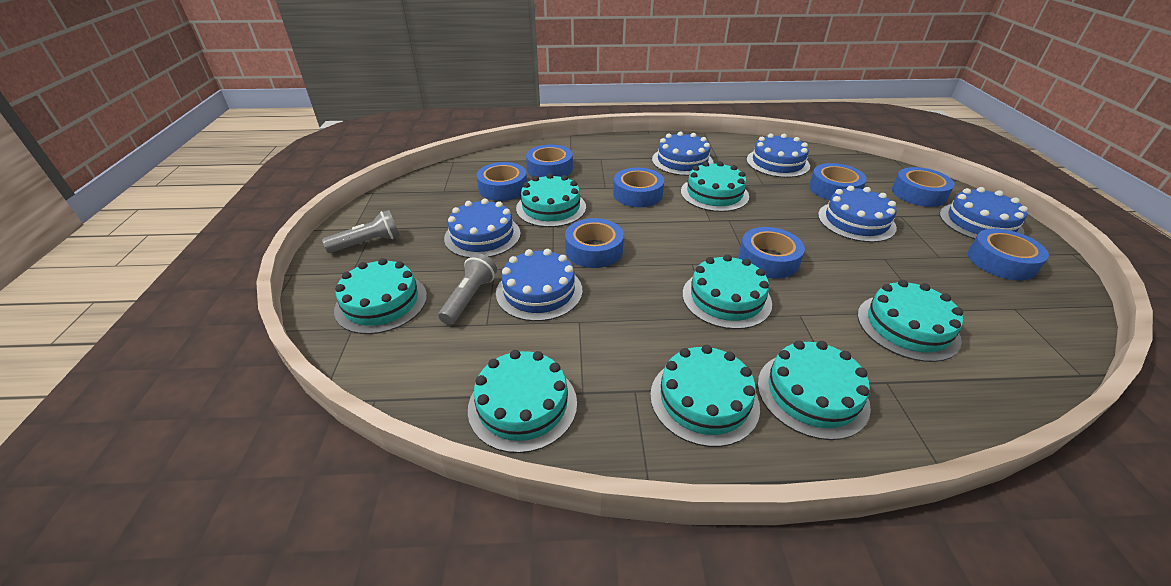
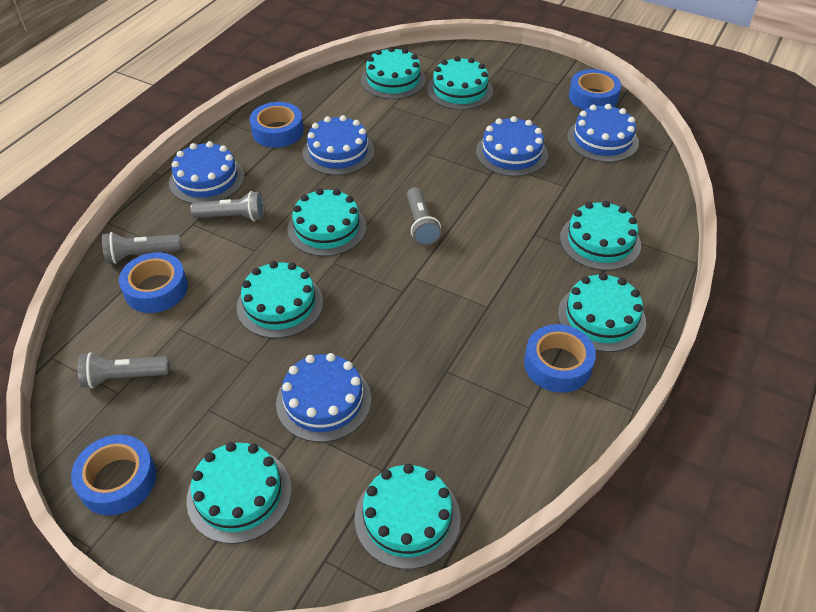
blue cake: 6 -> 5
blue tape: 8 -> 5
grey flashlight: 2 -> 4

